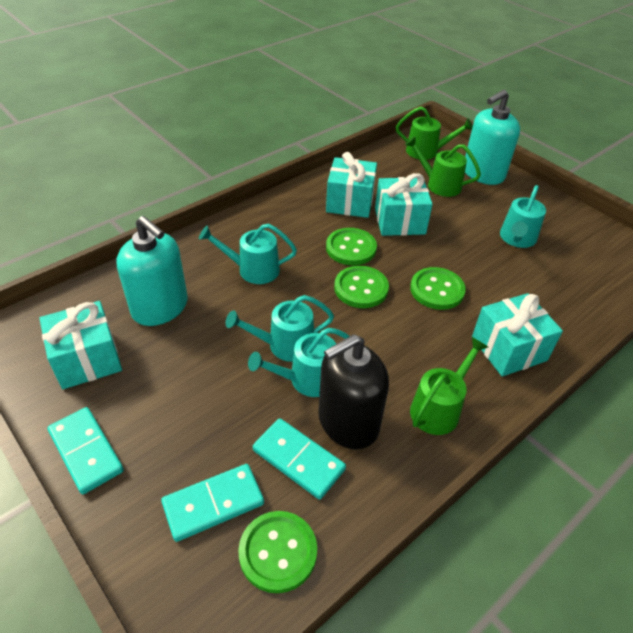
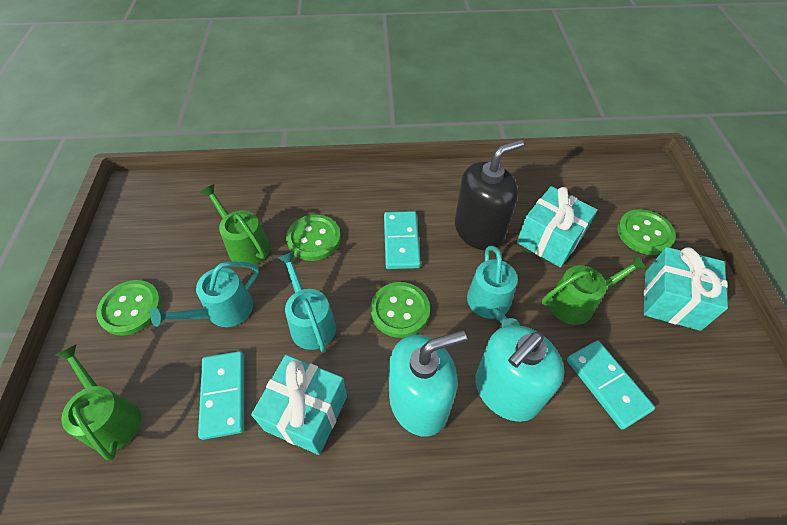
turquoise gift: 4 -> 3
turquoise watering can: 4 -> 3

